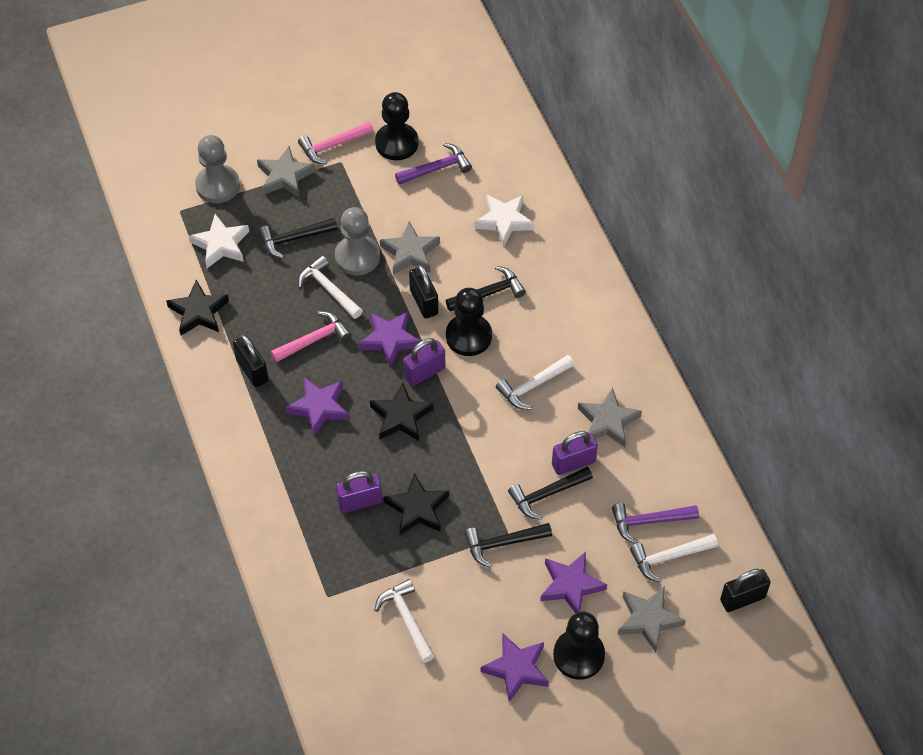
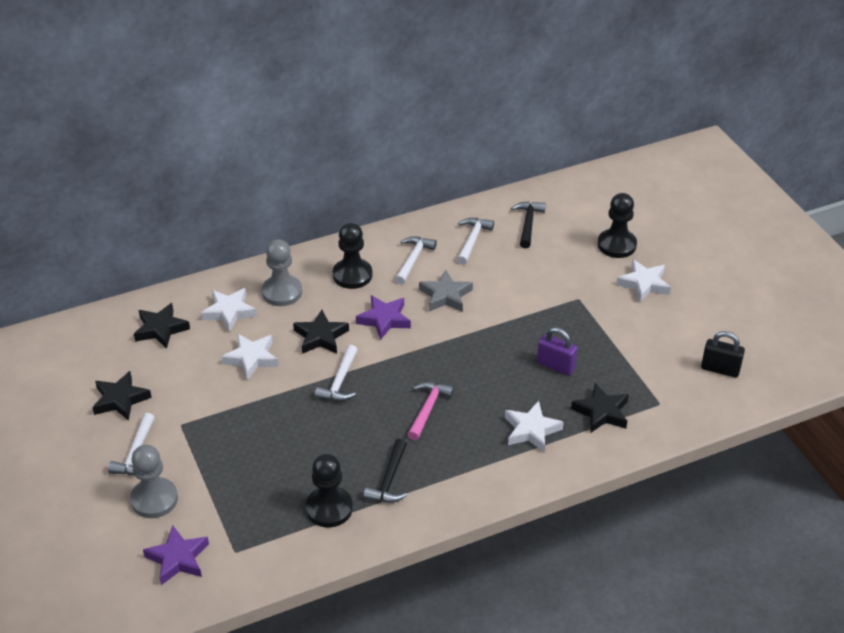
black hammer: 4 -> 2
black padlock: 3 -> 1
black star: 3 -> 4
grey star: 4 -> 1
pink hammer: 2 -> 1
purple hammer: 2 -> 0
purple padlock: 3 -> 1
purple star: 4 -> 2
white star: 2 -> 4

